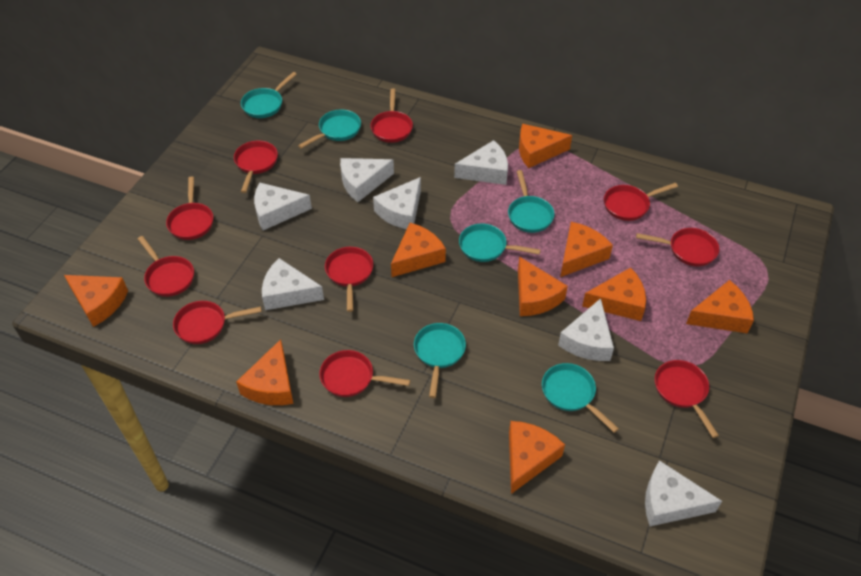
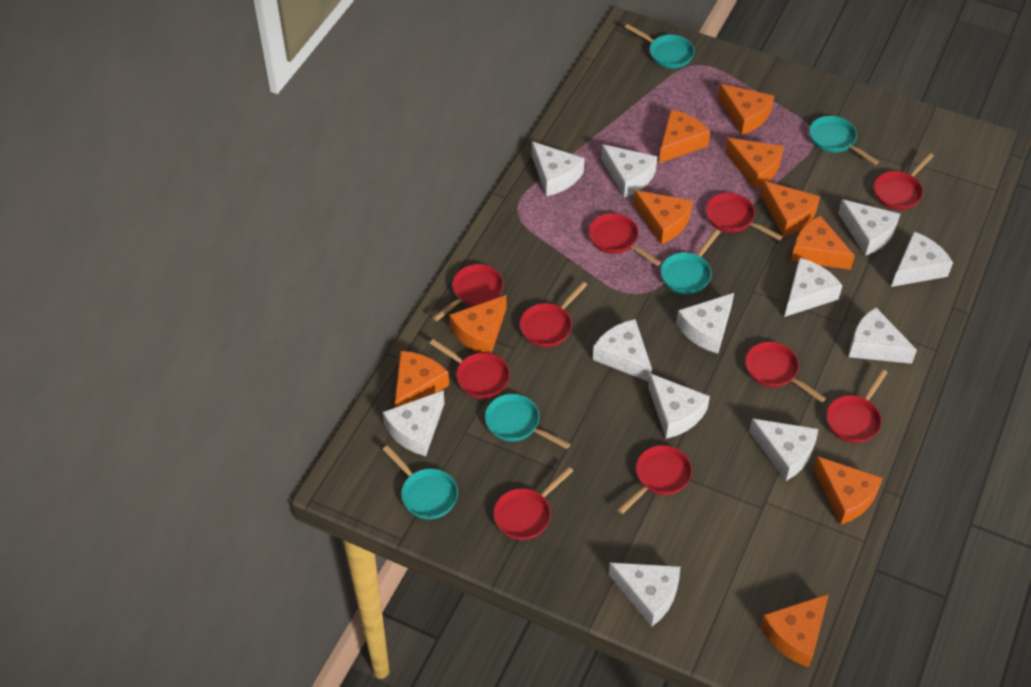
orange cheese: 9 -> 10
turquoise pan: 6 -> 5
white cheese: 7 -> 12

